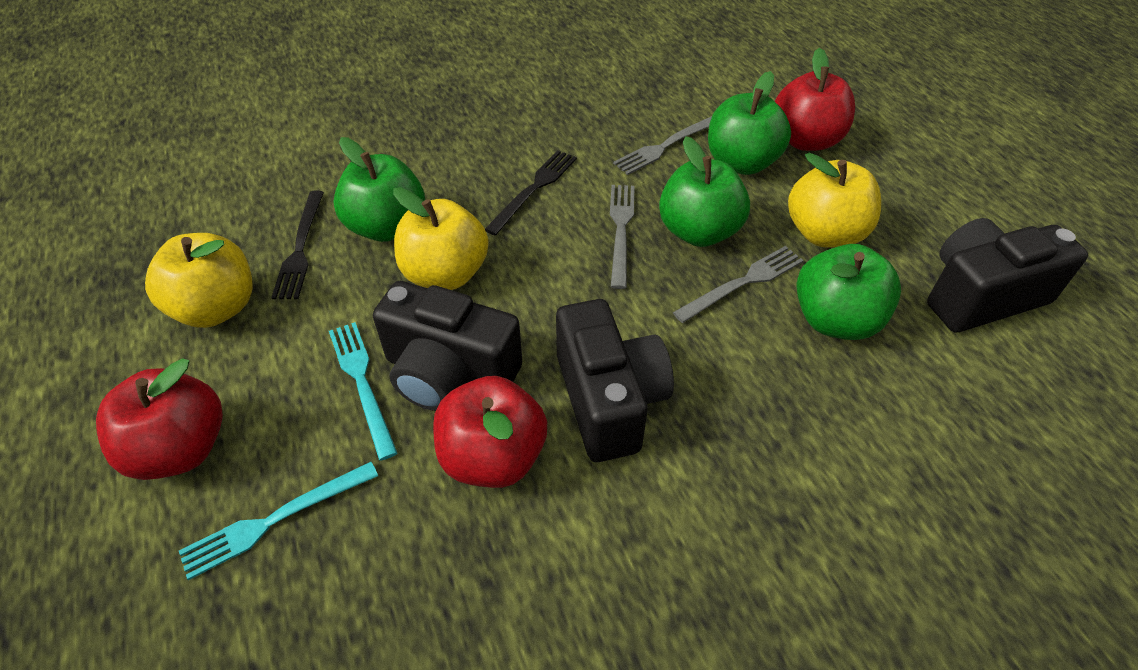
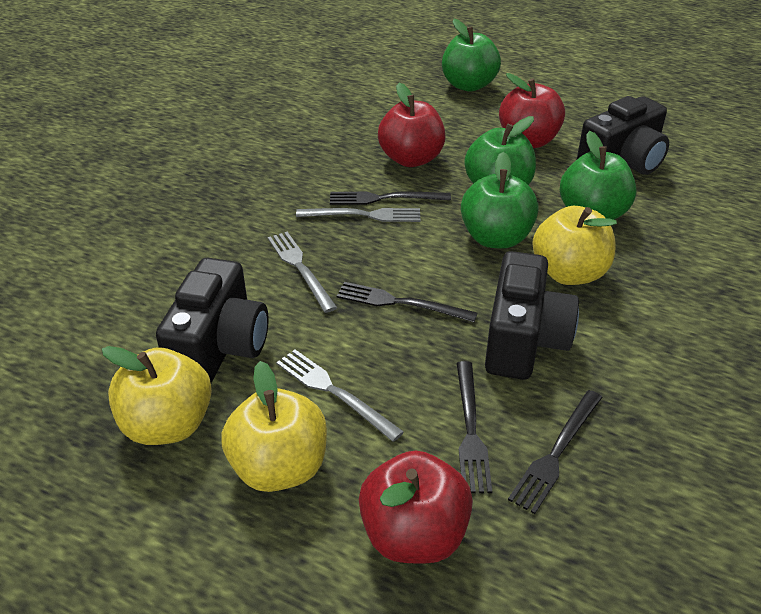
black fork: 2 -> 4
turquoise fork: 2 -> 0

